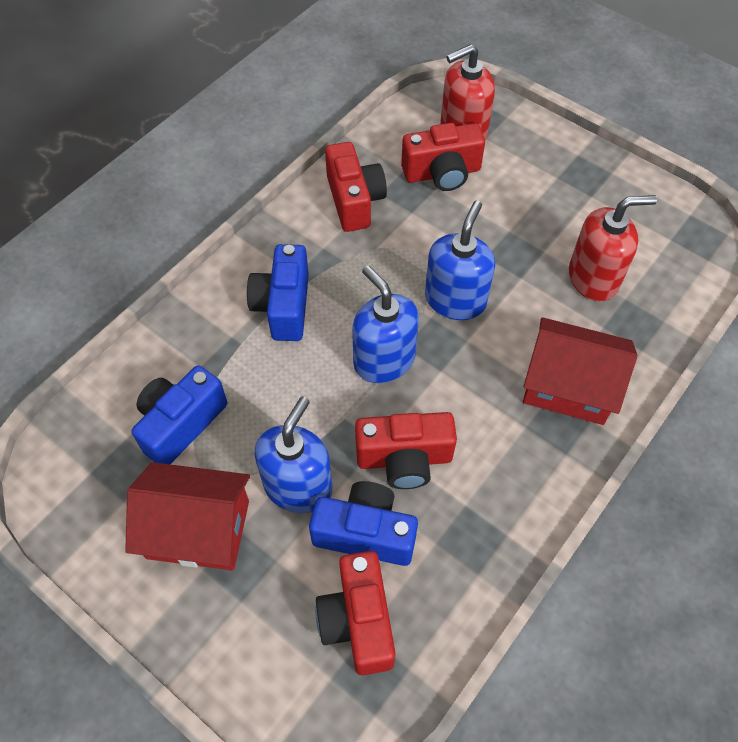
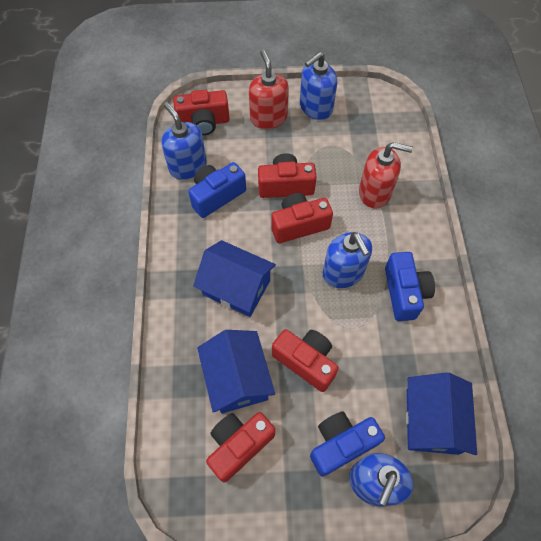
blue house: 0 -> 3
blue soap dispenser: 3 -> 4
red camera: 4 -> 5
red house: 2 -> 0

